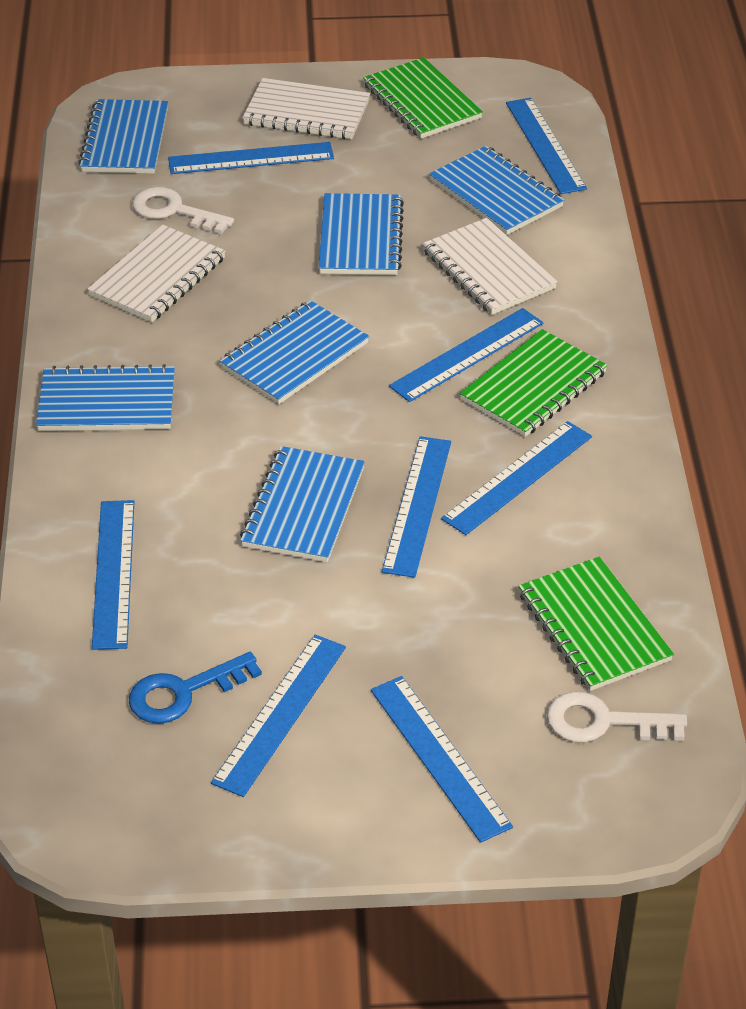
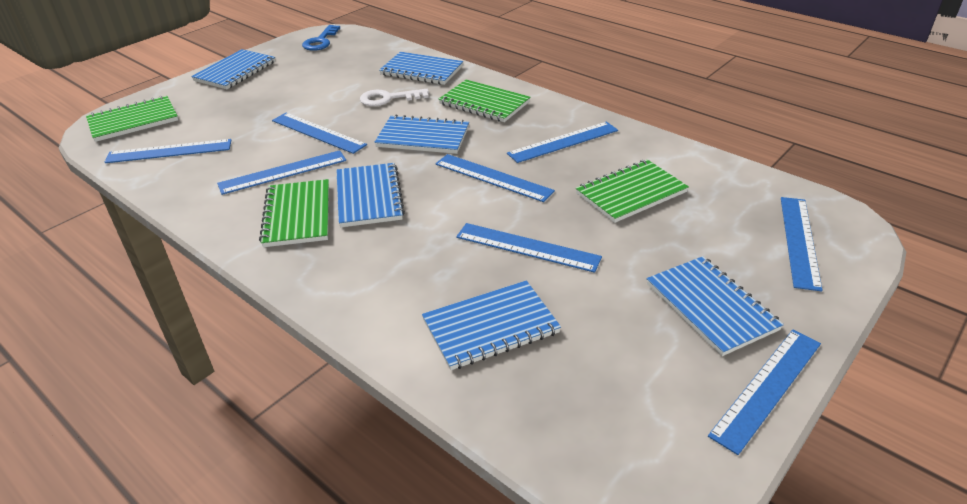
green notebook: 3 -> 4
white key: 2 -> 1
white notebook: 3 -> 0

